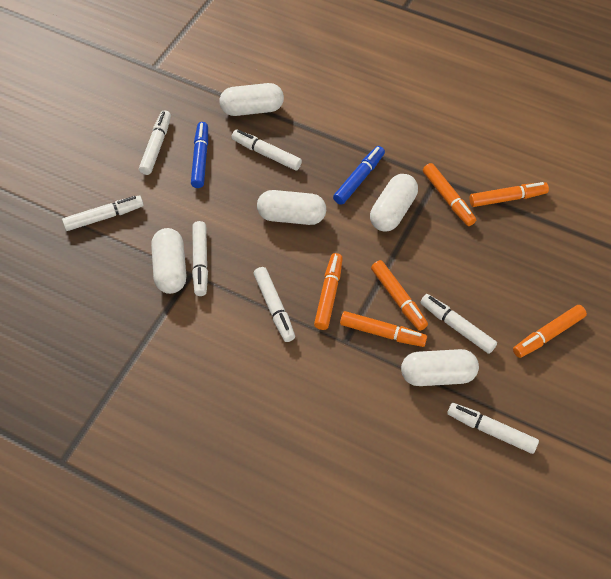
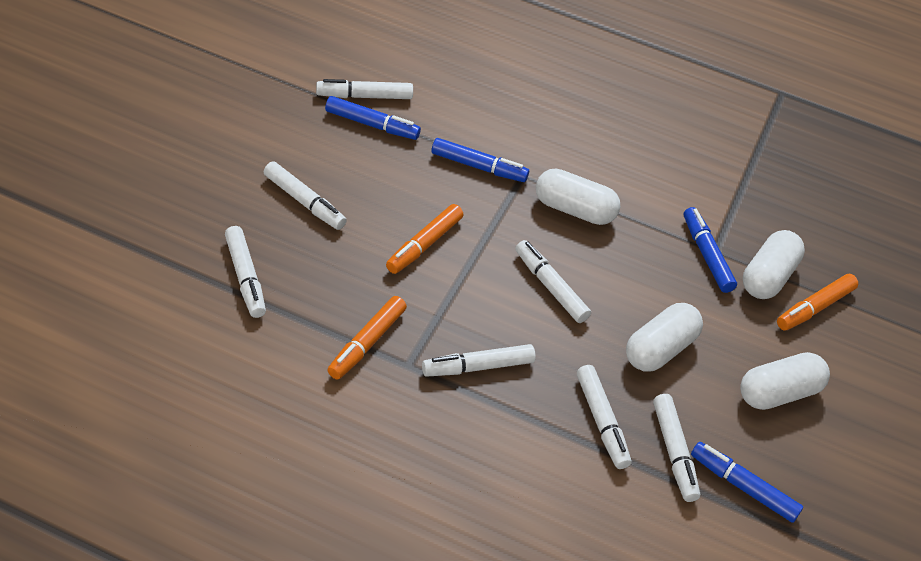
blue marker: 2 -> 4
orange marker: 6 -> 3
white capsule: 5 -> 4

